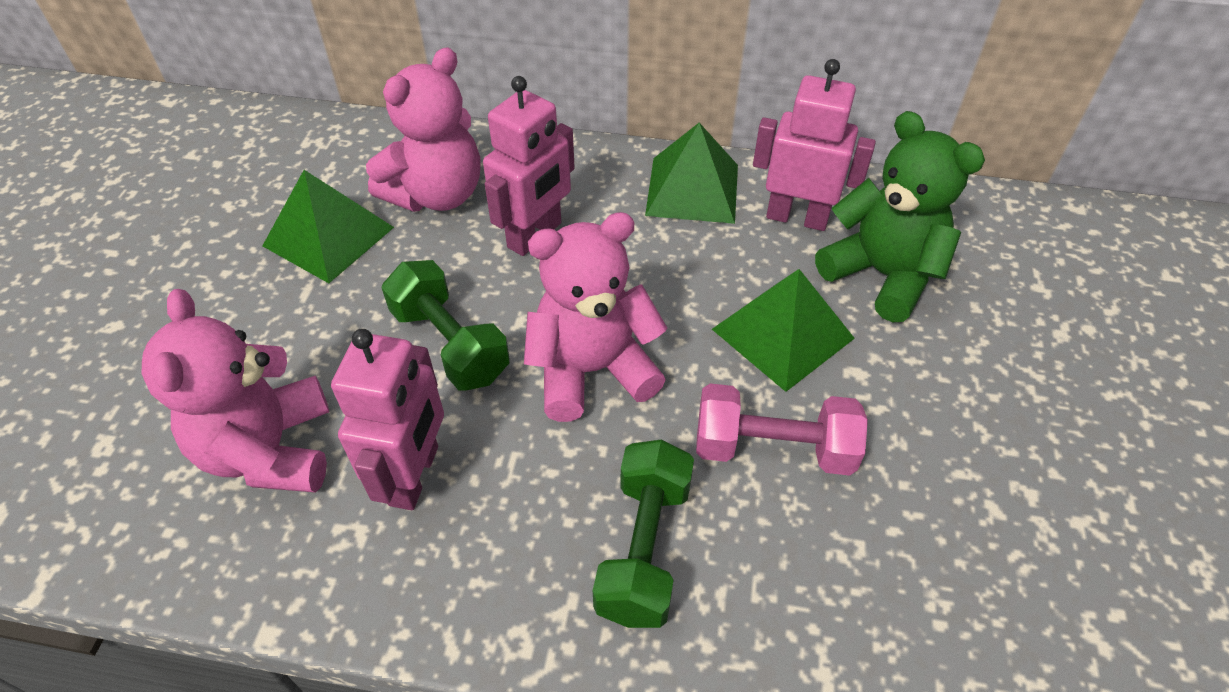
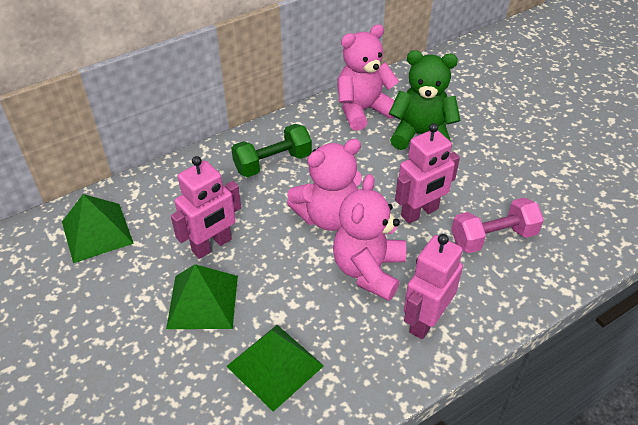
green dumbbell: 2 -> 1

